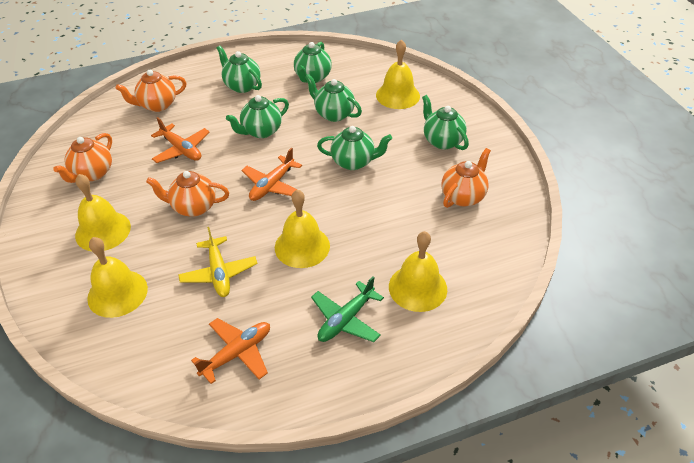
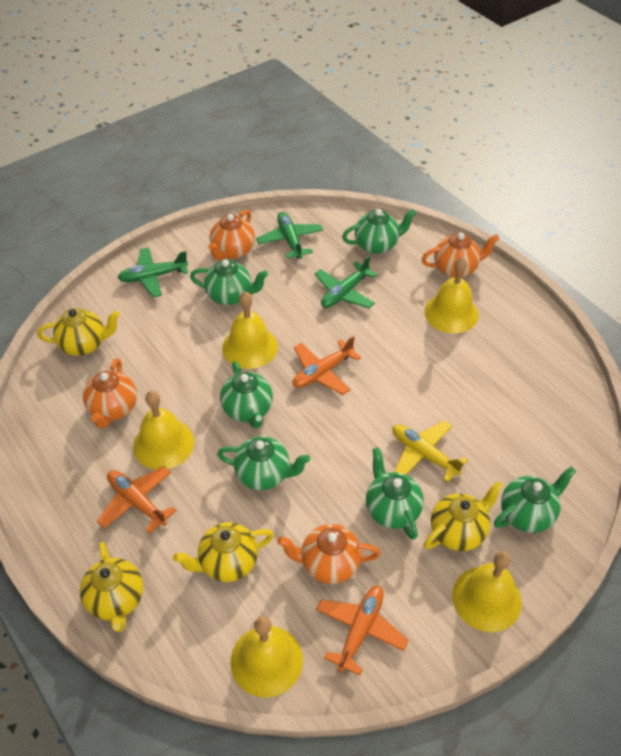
green plane: 1 -> 3
yellow teapot: 0 -> 4

